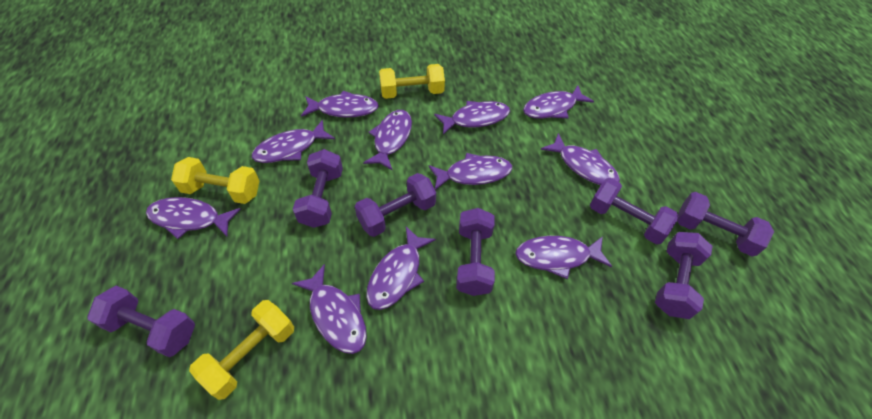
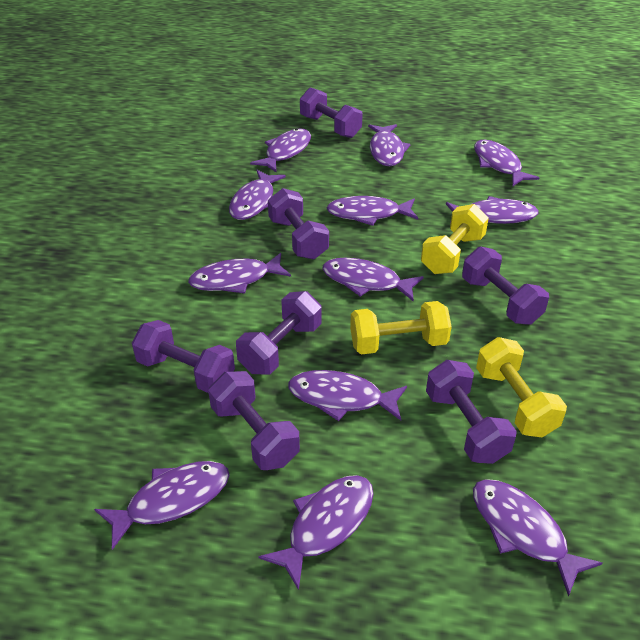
purple fish: 11 -> 12

